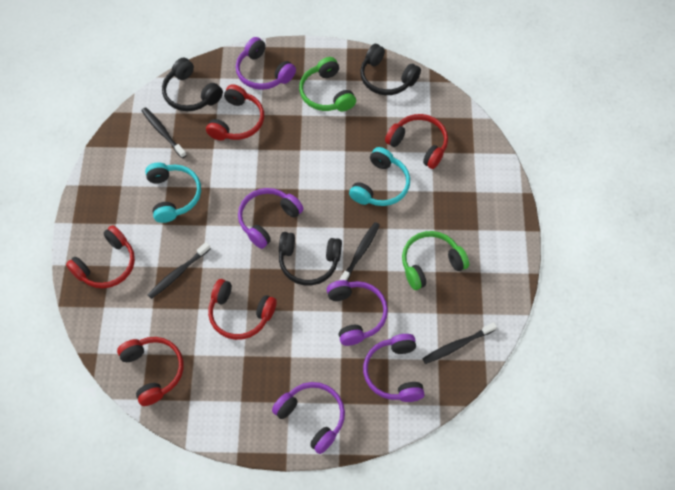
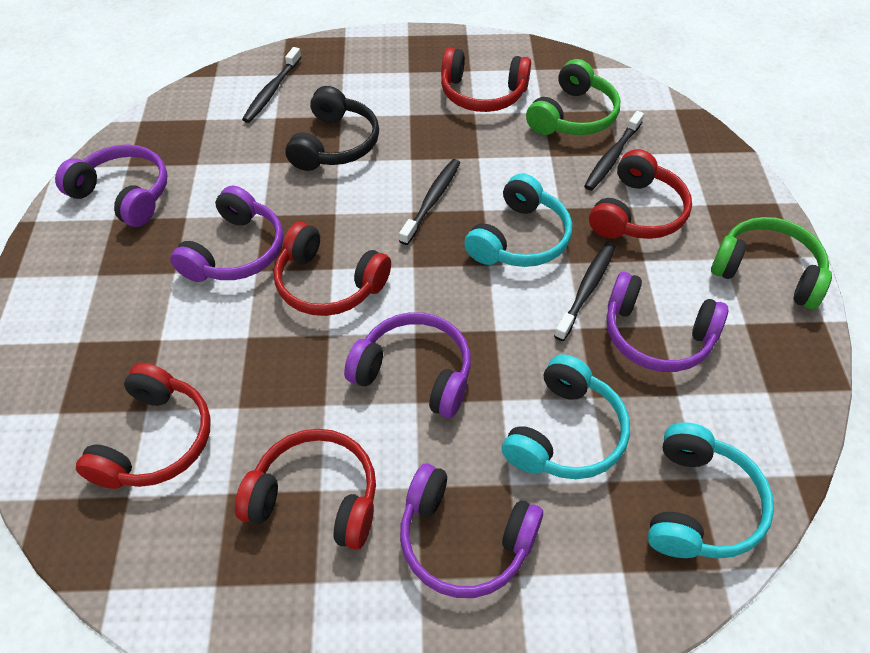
black headphones: 3 -> 1
turquoise headphones: 2 -> 3

